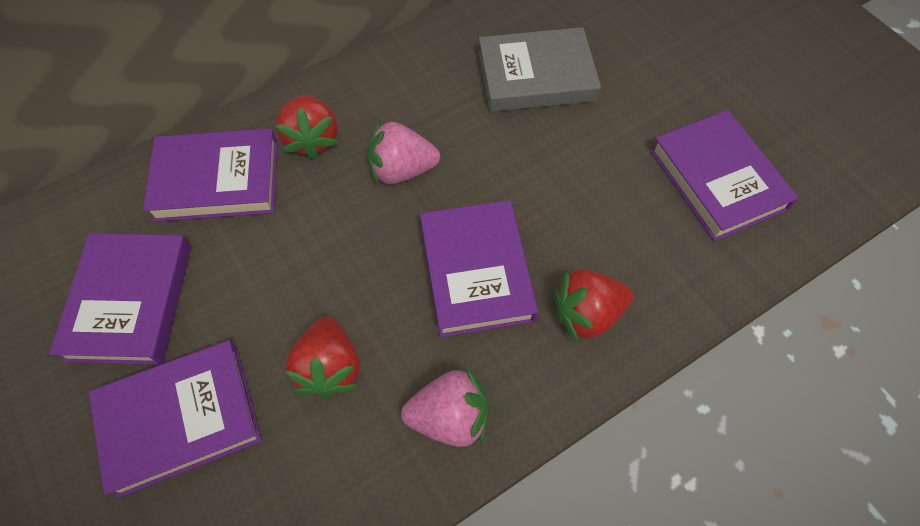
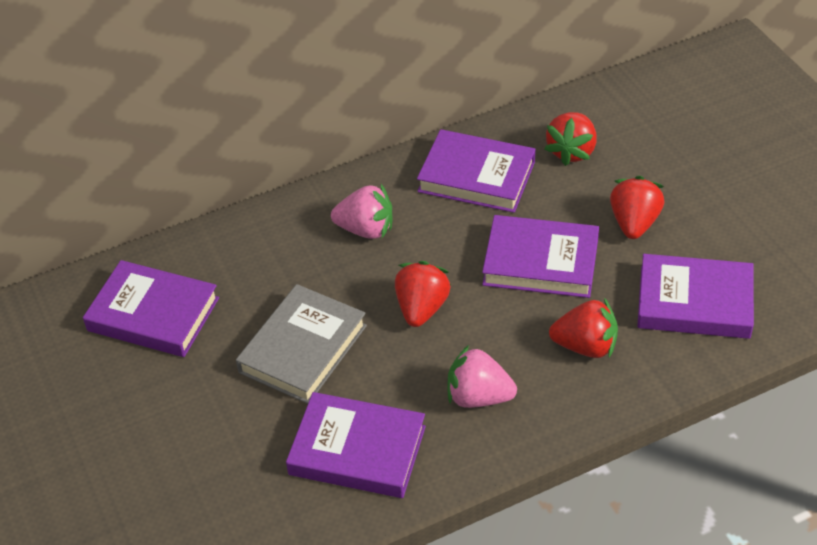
red strawberry: 3 -> 4

